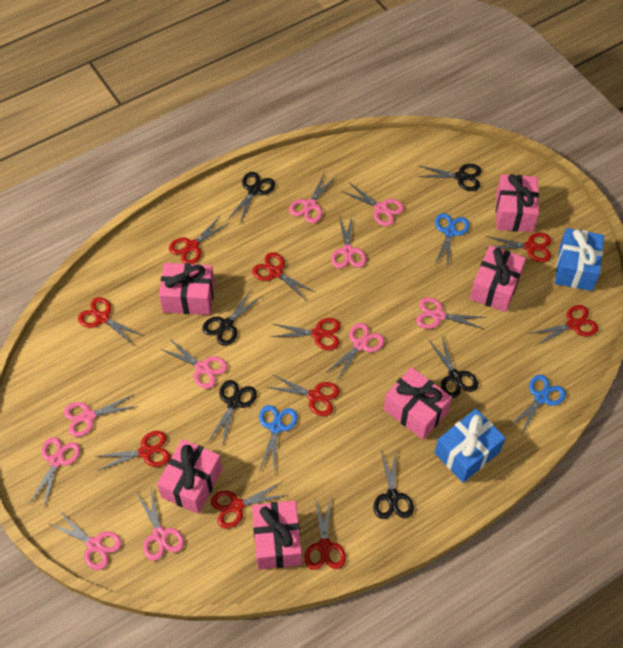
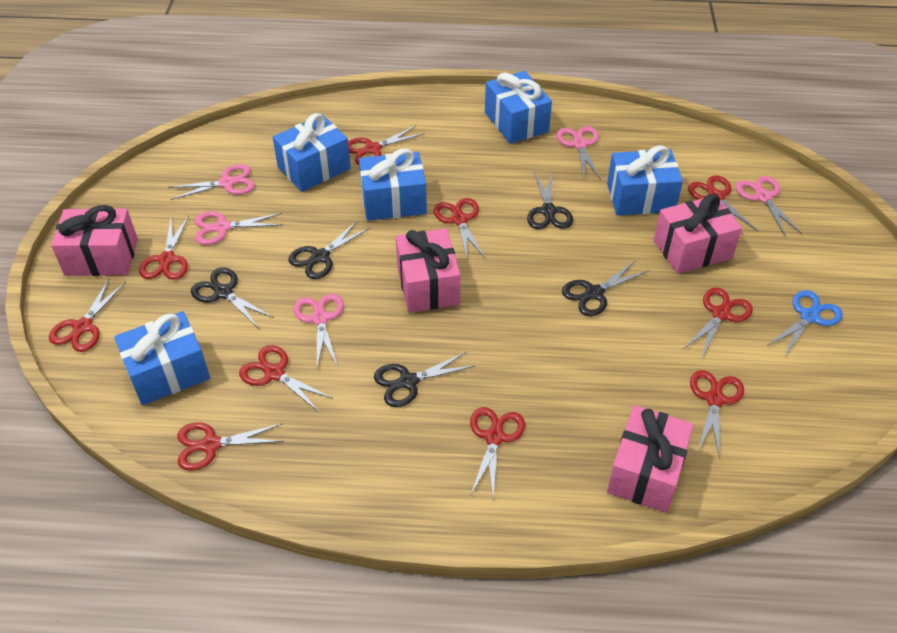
black scissors: 6 -> 5
blue gift: 2 -> 5
blue scissors: 3 -> 1
pink gift: 6 -> 4
pink scissors: 10 -> 5

